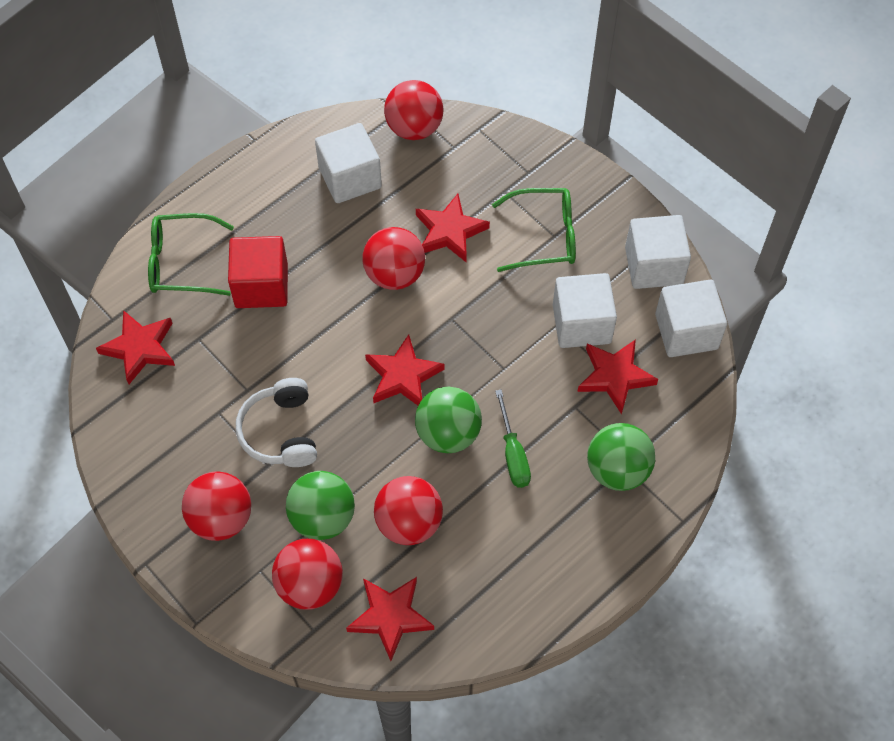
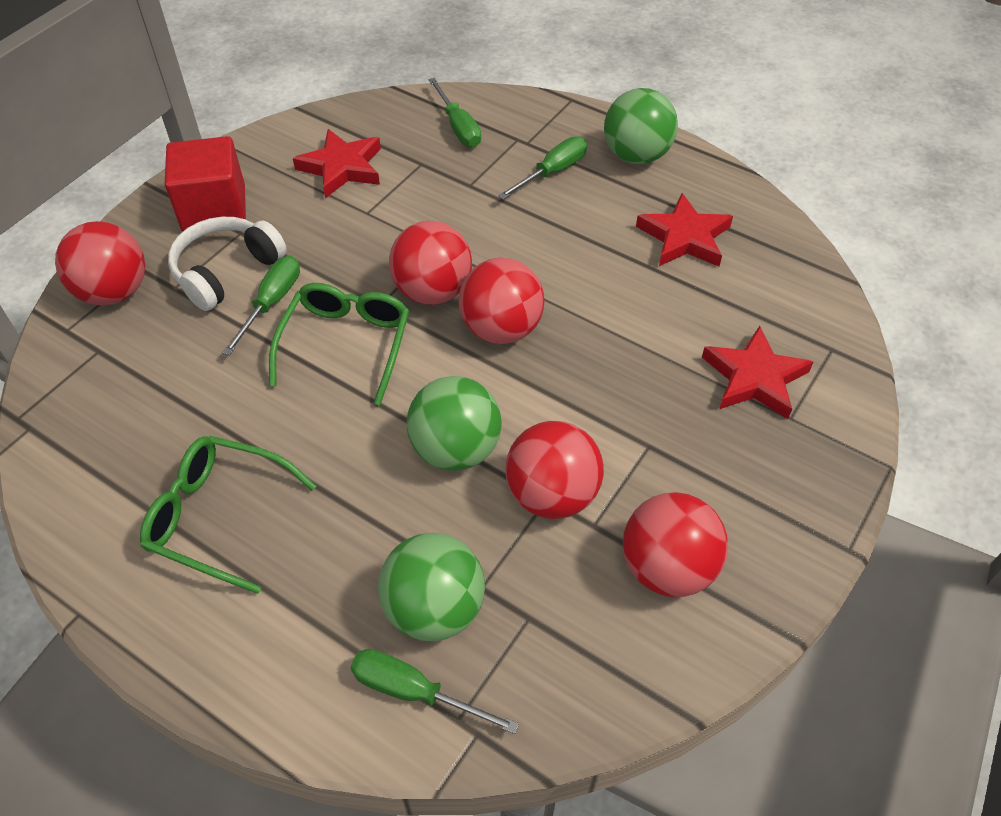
green screwdriver: 1 -> 4
red star: 5 -> 3
white cube: 4 -> 0

